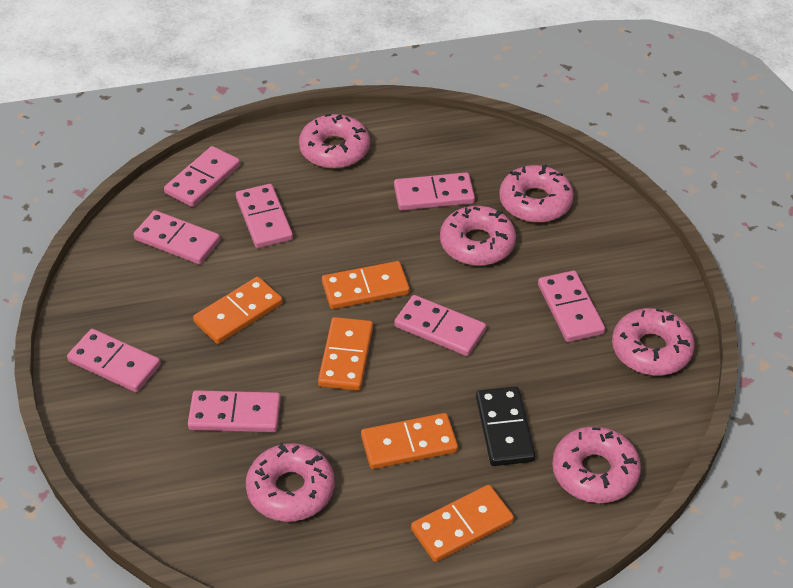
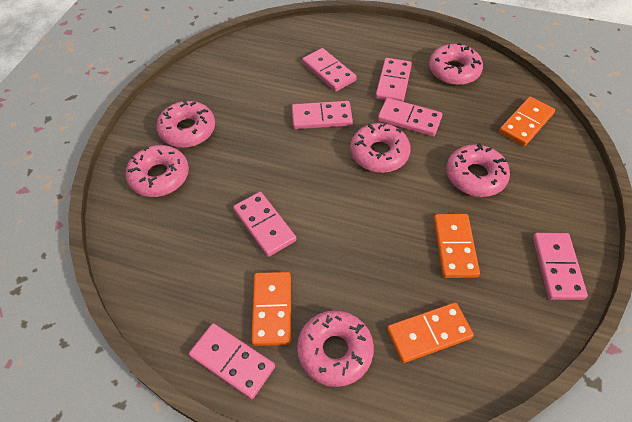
black domino: 1 -> 0
orange domino: 5 -> 4
pink domino: 8 -> 7

